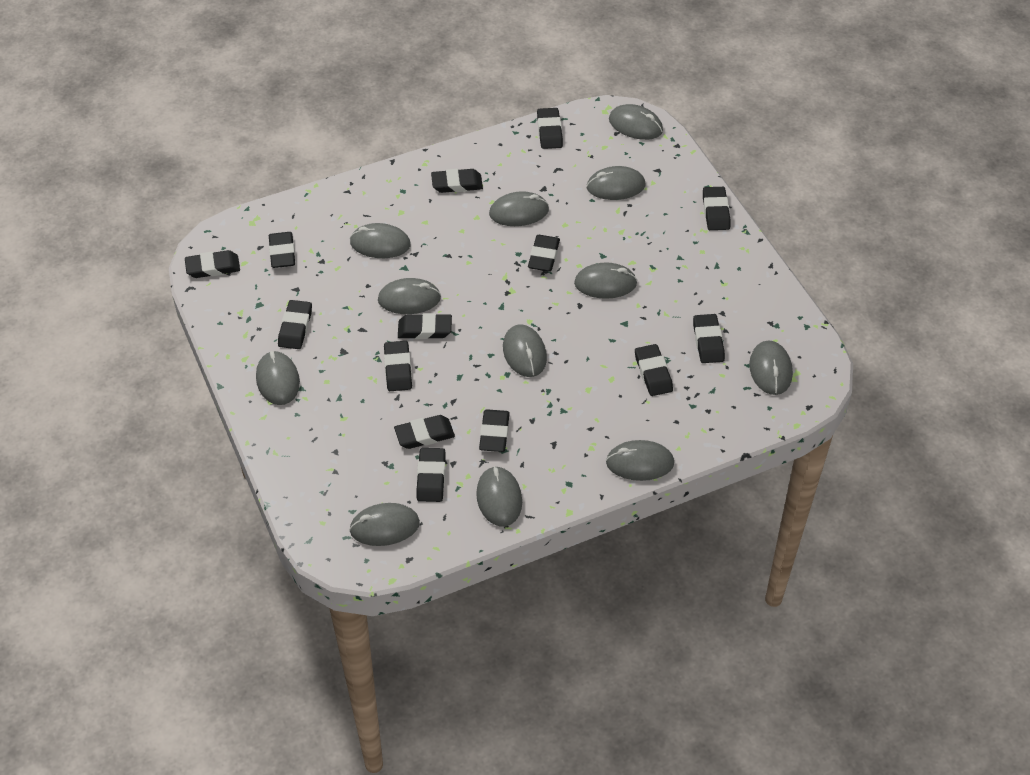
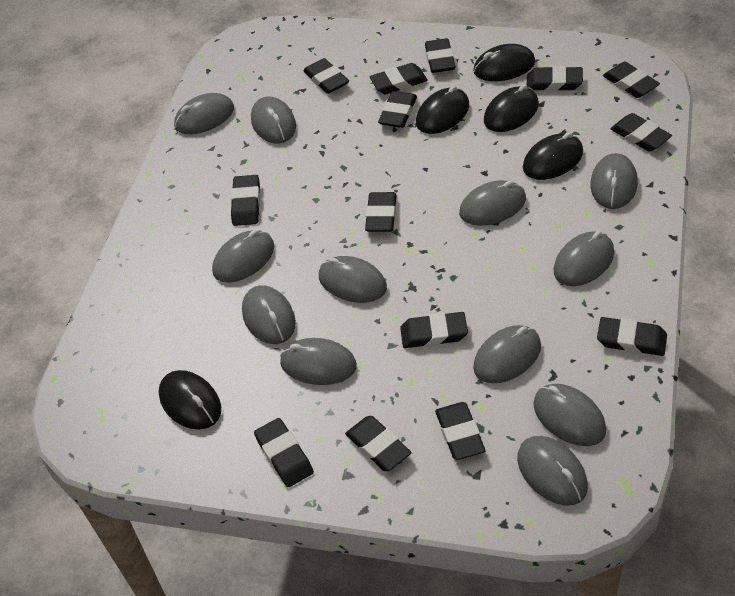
black mouse: 0 -> 5

